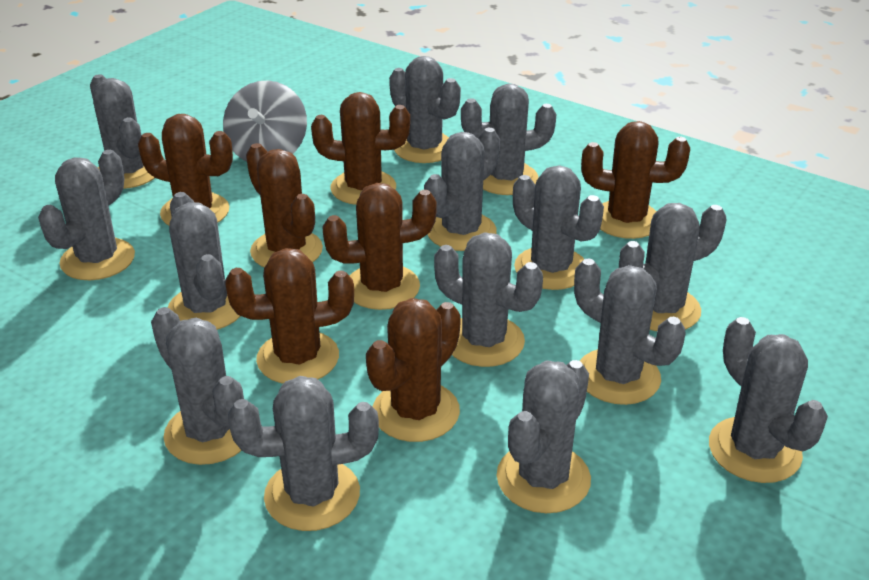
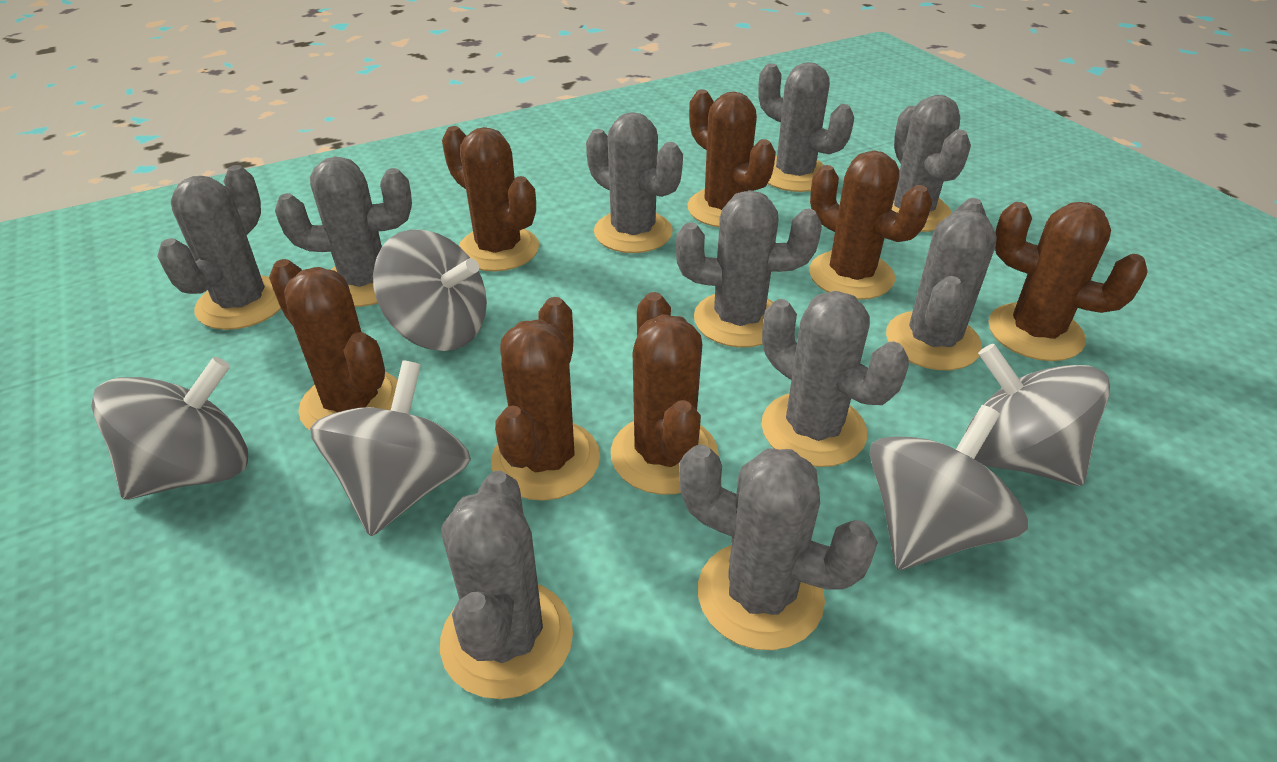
grey cactus: 14 -> 10
grey spinning top: 1 -> 5

